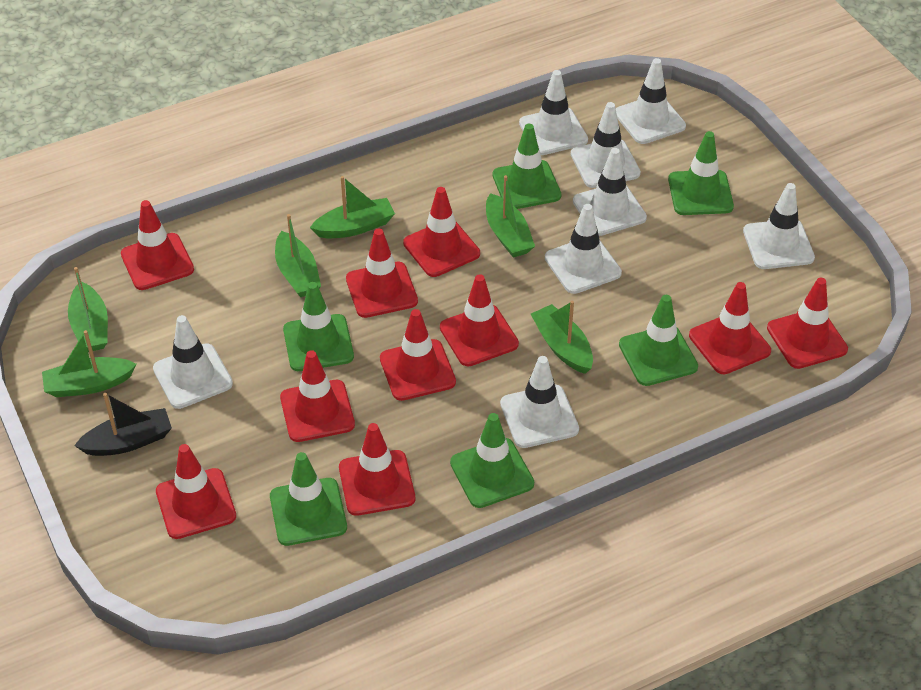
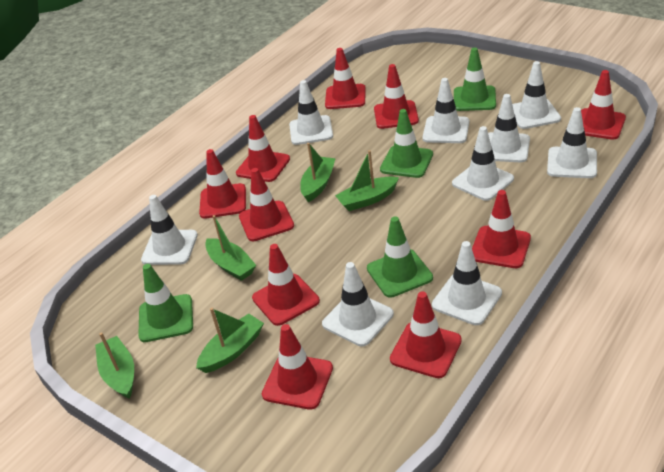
black boat: 1 -> 0
green boat: 6 -> 5
green traffic cone: 6 -> 4
white traffic cone: 8 -> 9

